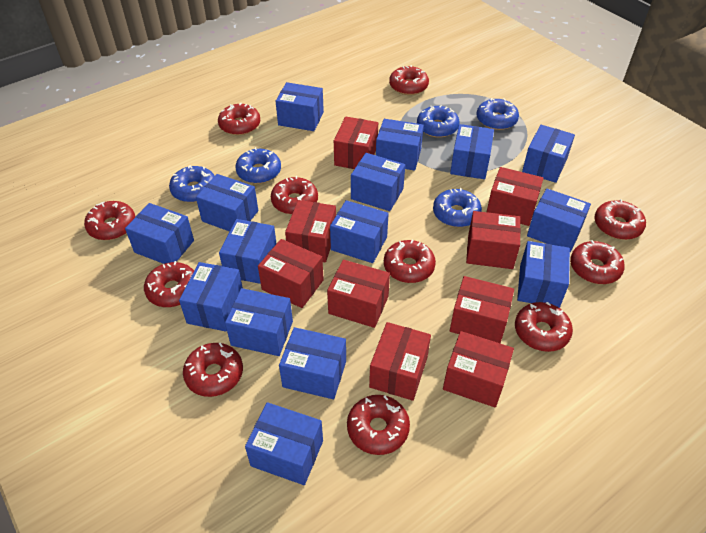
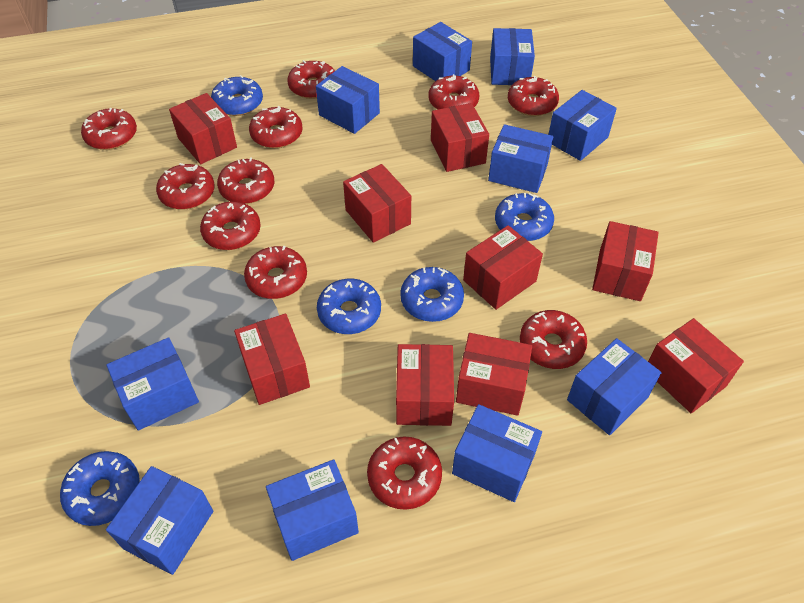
blue box: 15 -> 10

